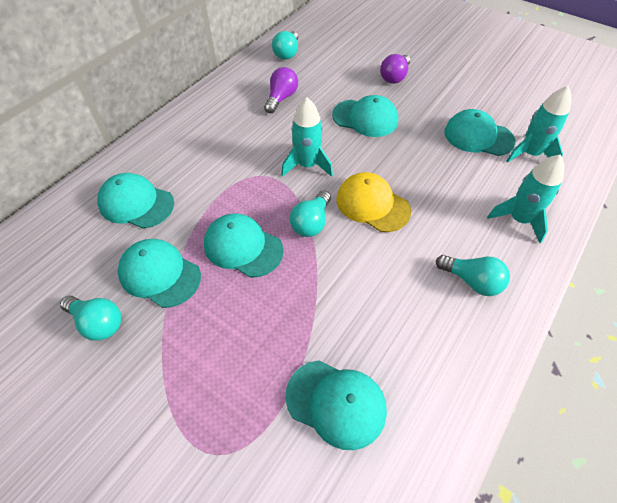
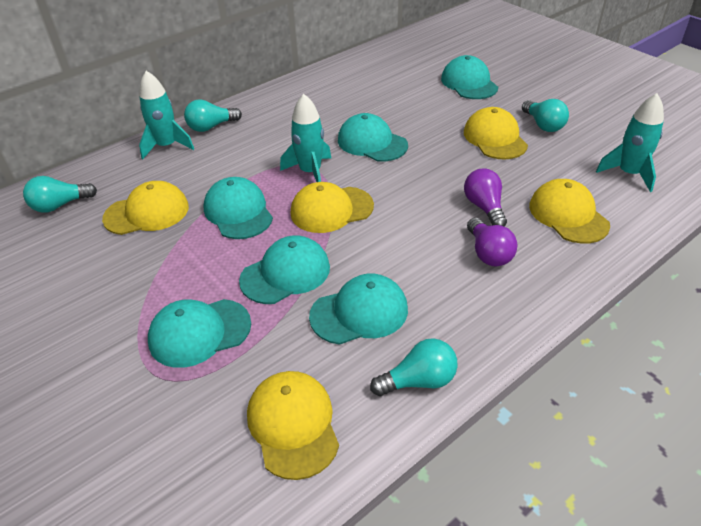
yellow cap: 1 -> 5

